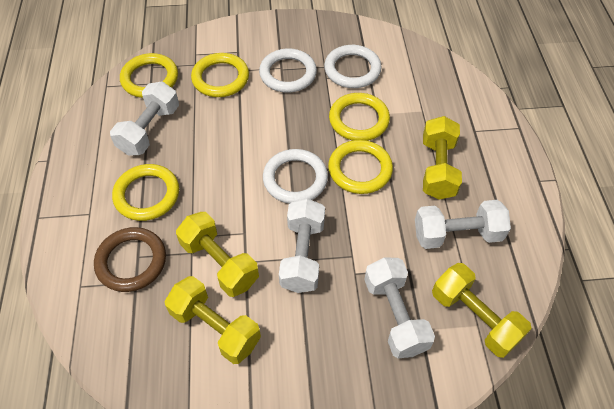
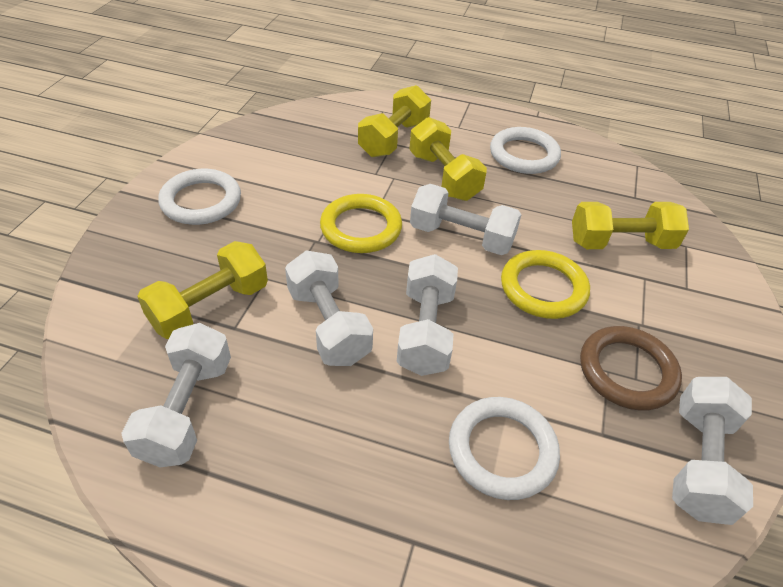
white dumbbell: 4 -> 5
yellow ring: 5 -> 2

